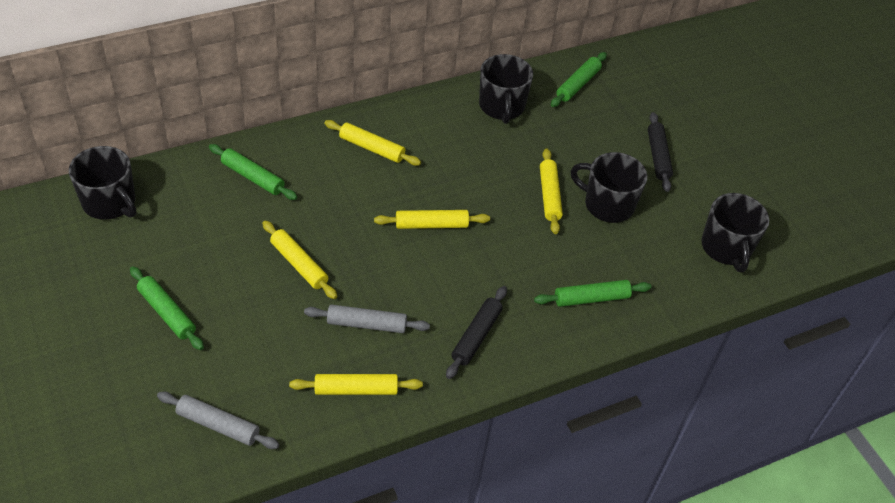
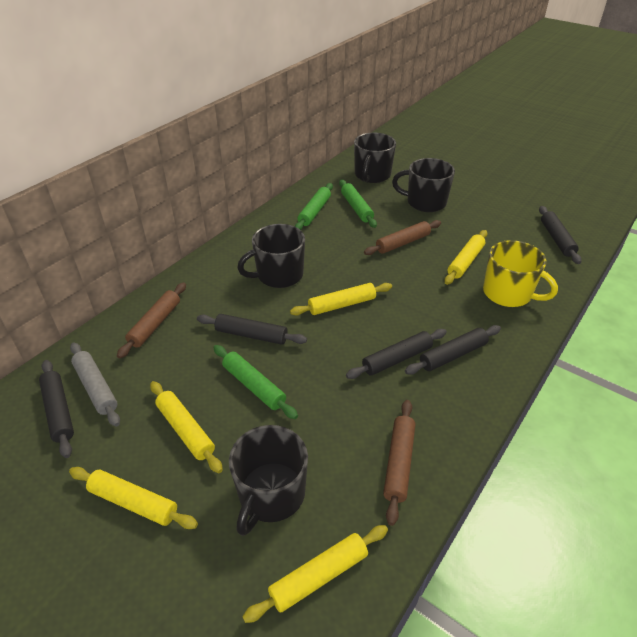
black rolling pin: 2 -> 5
brown rolling pin: 0 -> 3
green rolling pin: 4 -> 3
grey rolling pin: 2 -> 1
yellow mug: 0 -> 1

